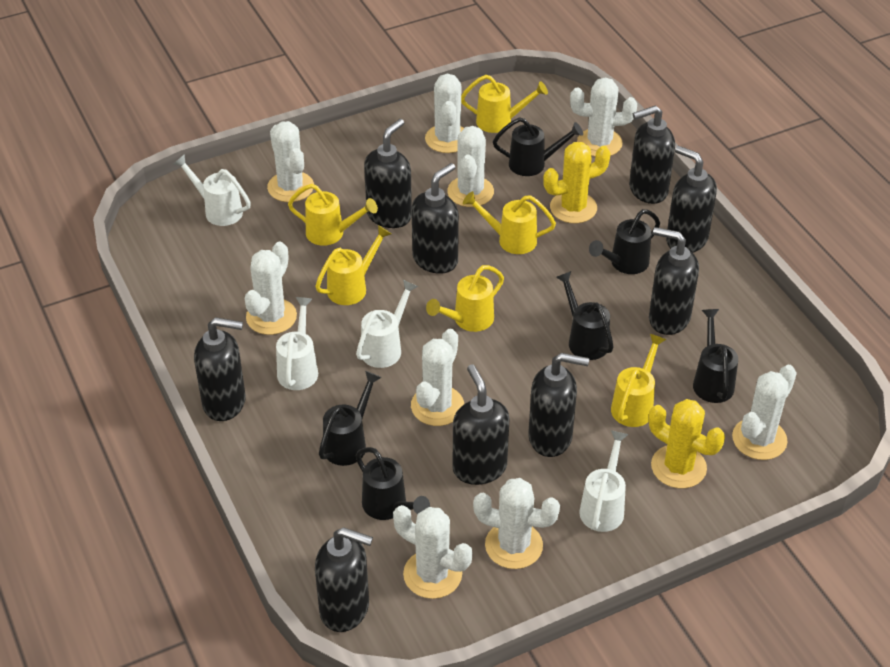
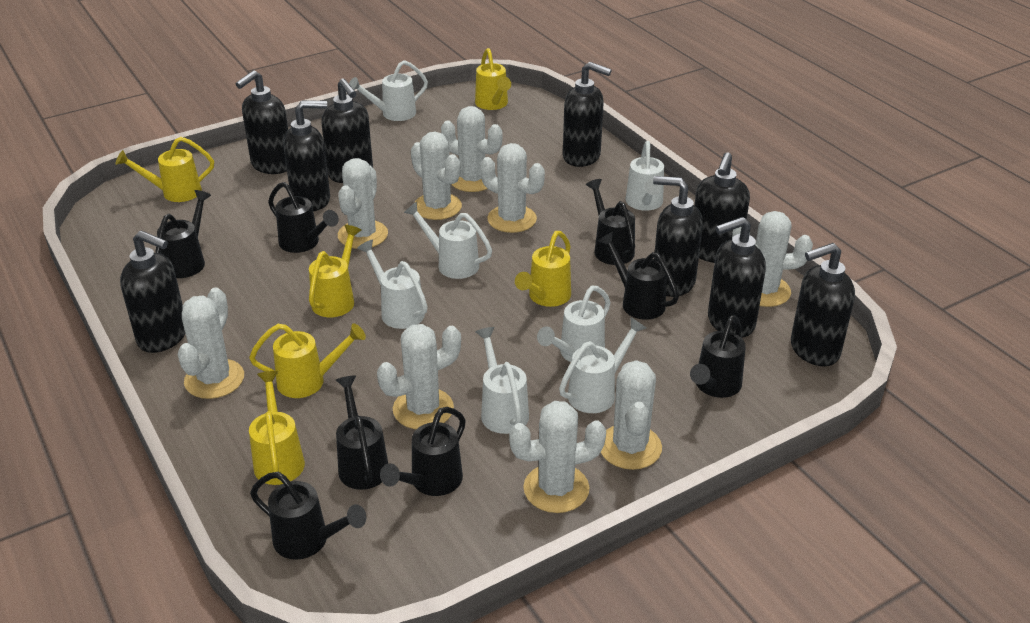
black watering can: 6 -> 8
white watering can: 4 -> 7
yellow cactus: 2 -> 0

